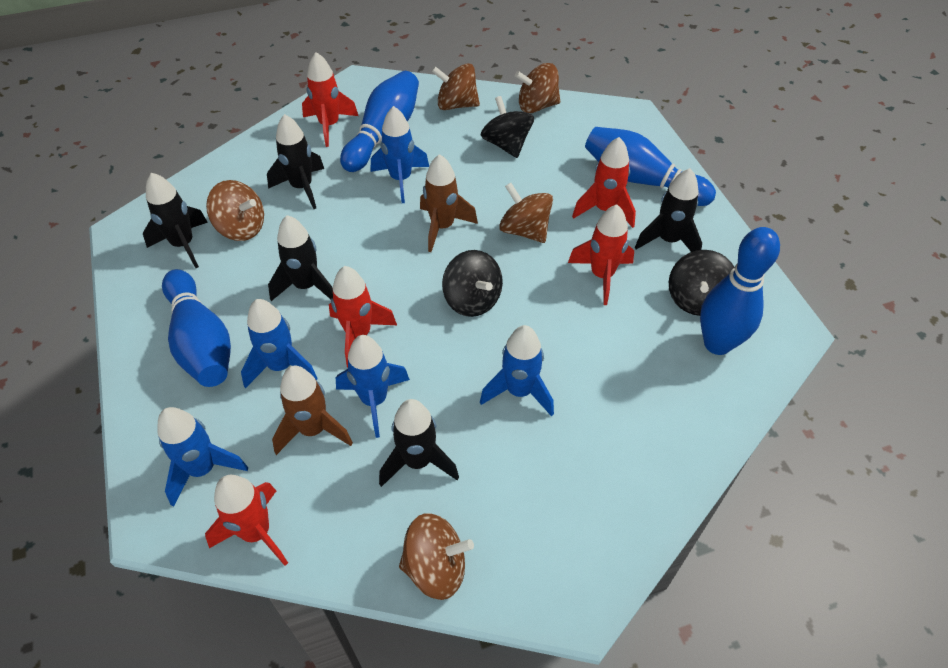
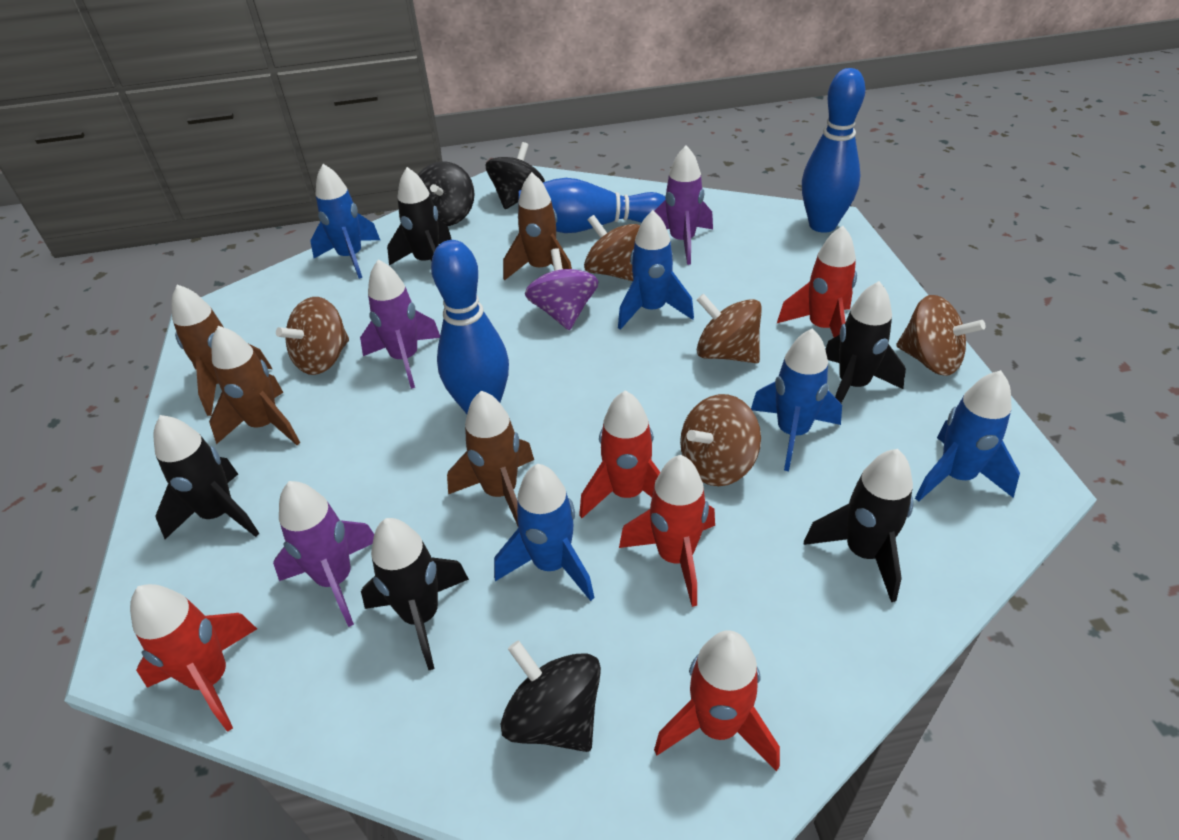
blue bowling pin: 4 -> 3
brown rocket: 2 -> 4
purple rocket: 0 -> 3
purple spinning top: 0 -> 1

